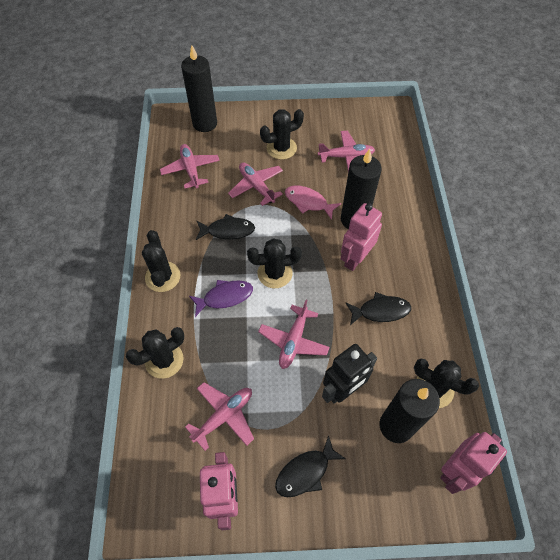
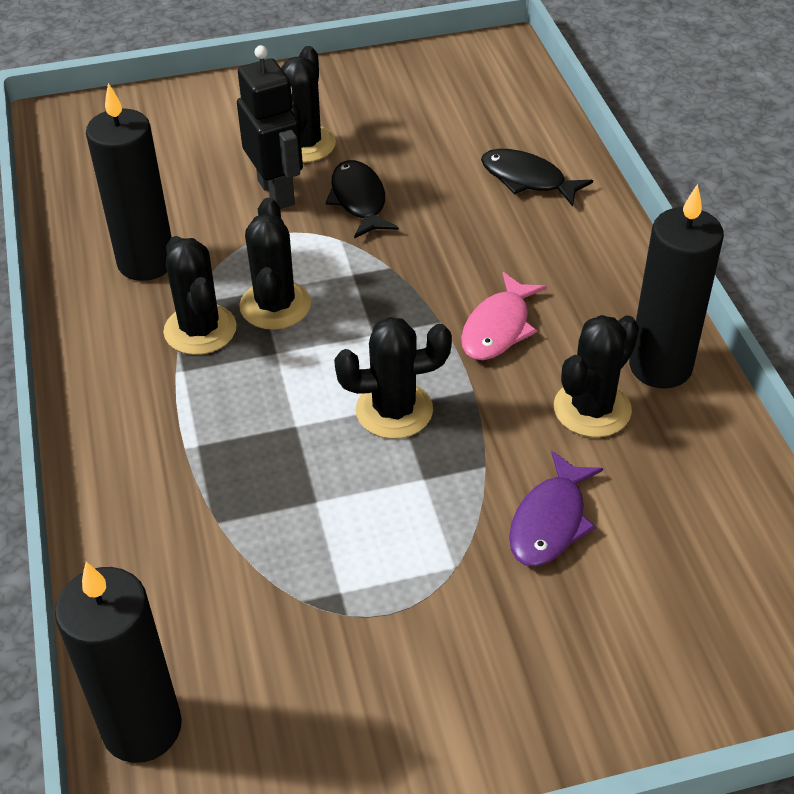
black fish: 3 -> 2
pink plane: 5 -> 0
pink robot: 3 -> 0

